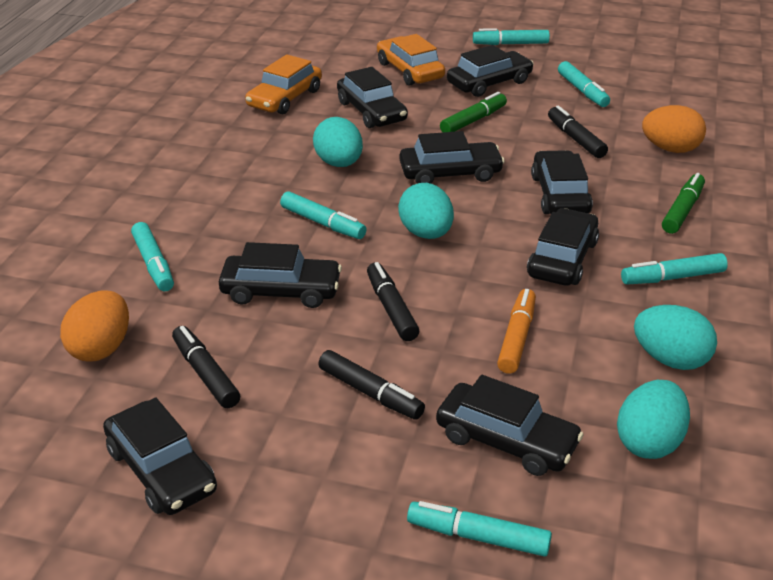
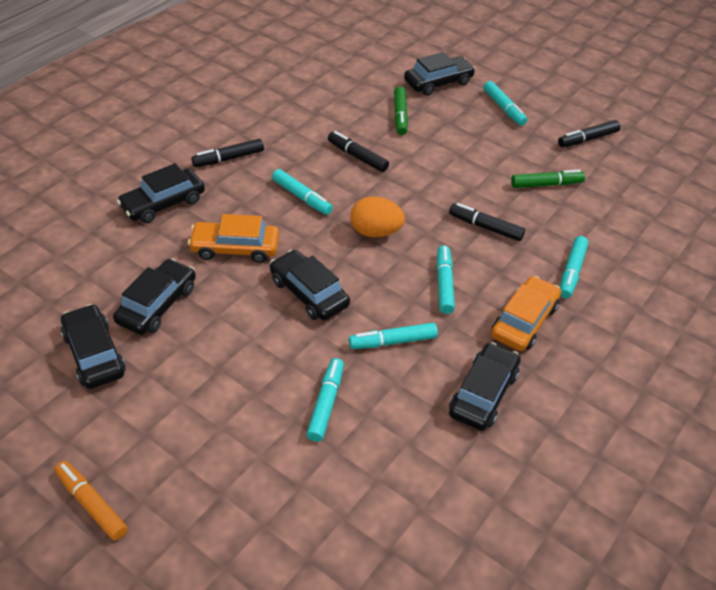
black car: 8 -> 6
orange egg: 2 -> 1
turquoise egg: 4 -> 0

